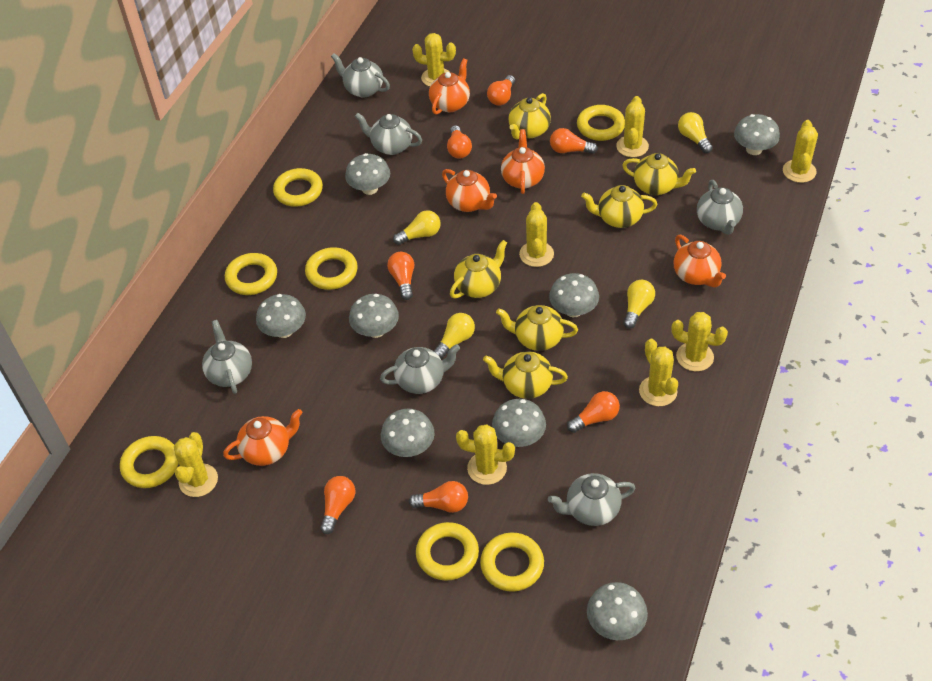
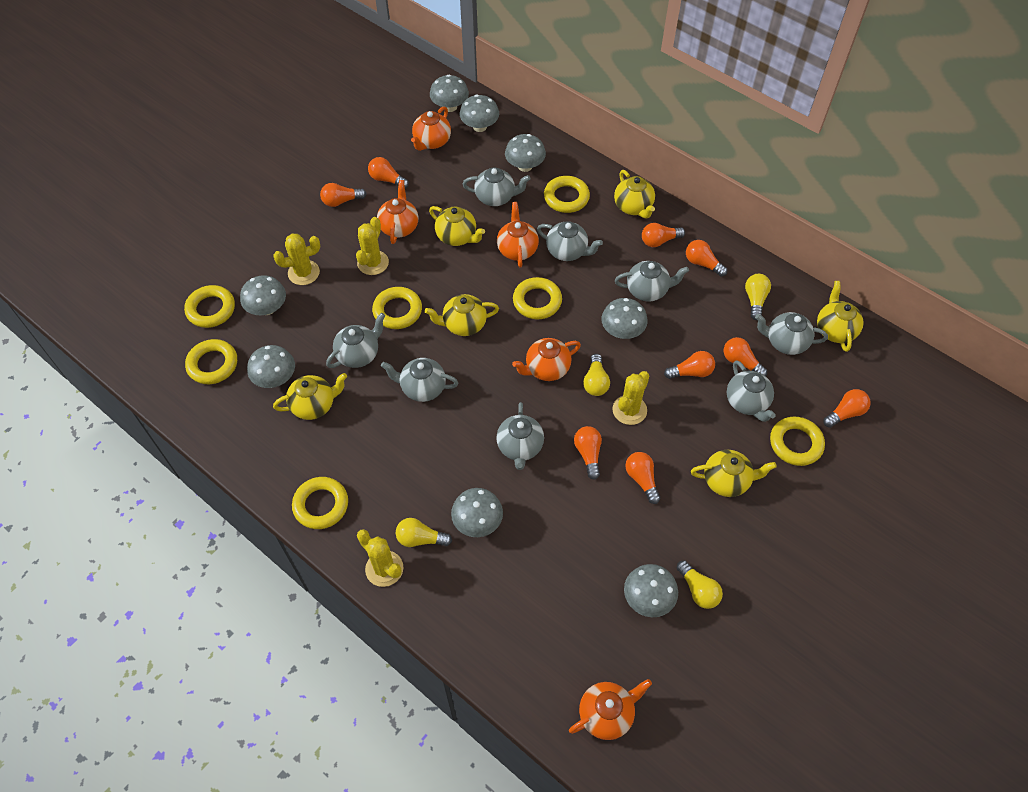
grey teapot: 6 -> 8
orange light bulb: 7 -> 9
yellow cactus: 8 -> 4

